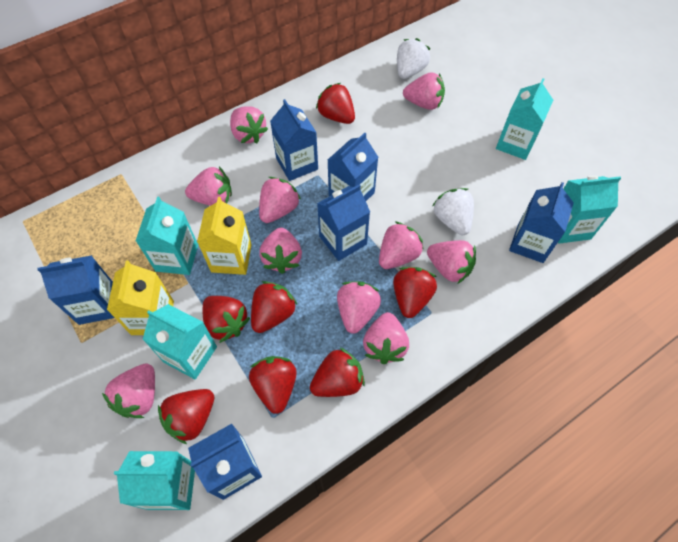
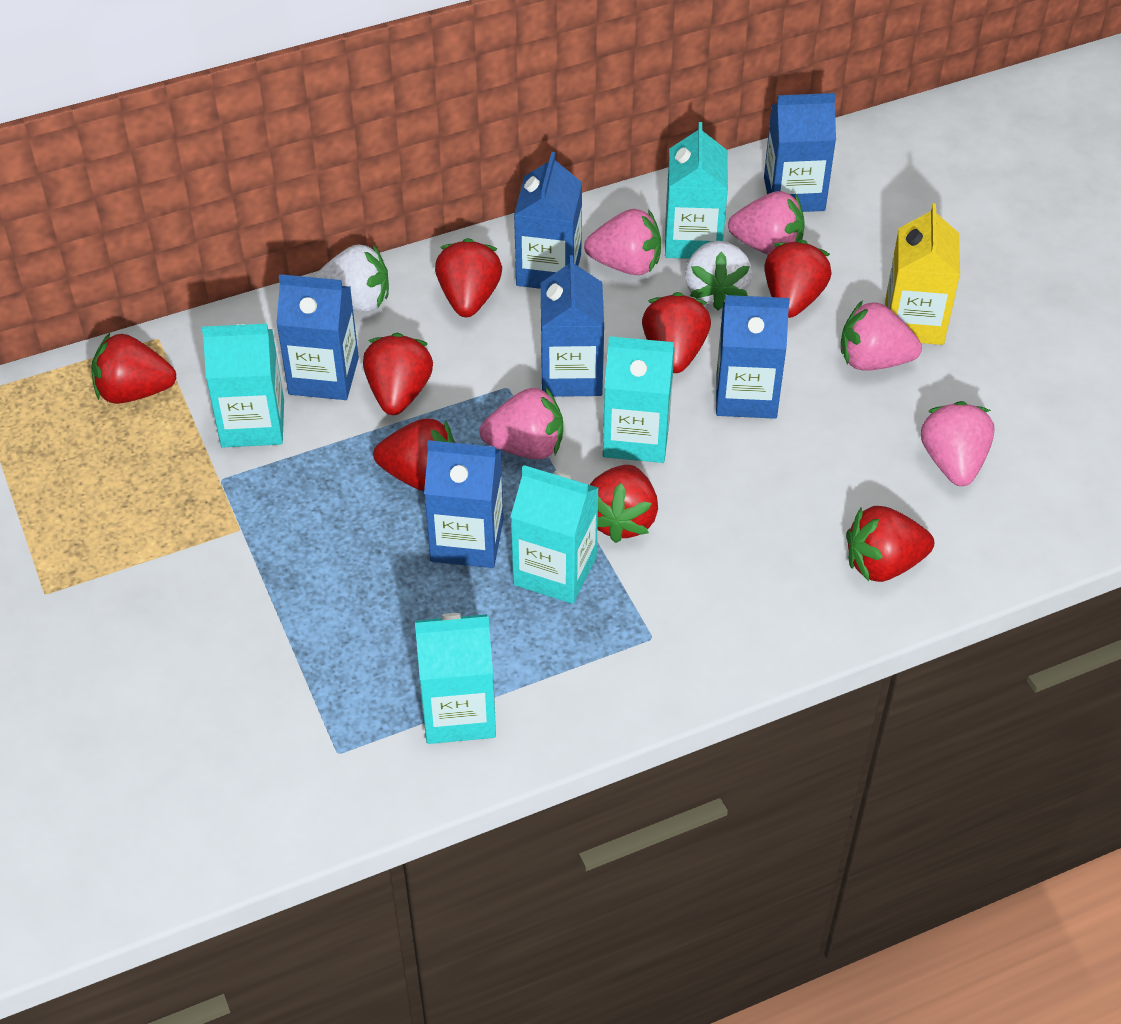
pink strawberry: 10 -> 5
red strawberry: 7 -> 8
yellow carton: 2 -> 1

